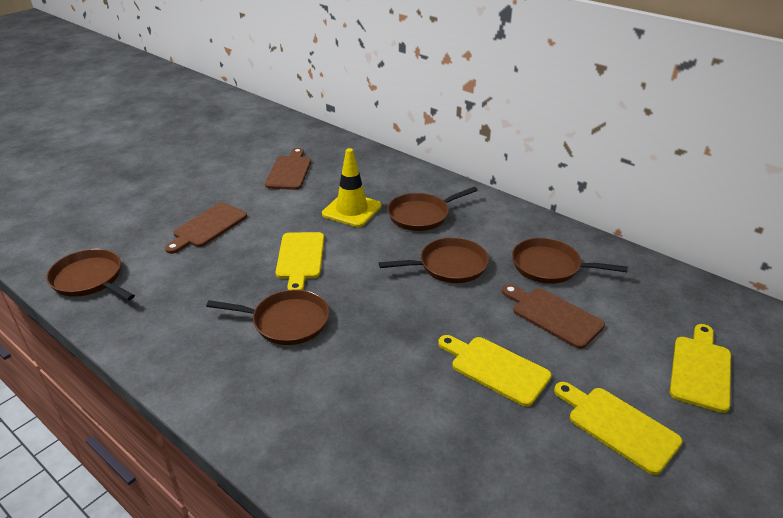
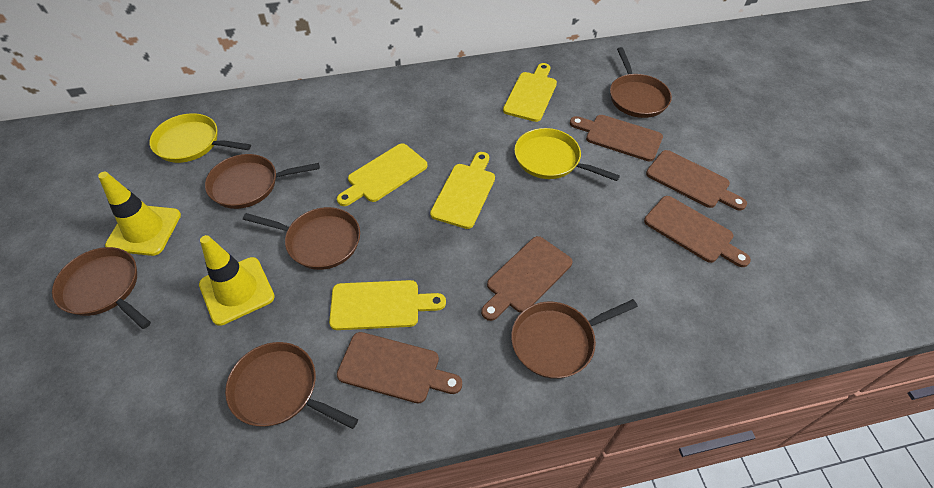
brown cutting board: 3 -> 5
brown pan: 5 -> 6
yellow pan: 0 -> 2
yellow traffic cone: 1 -> 2

